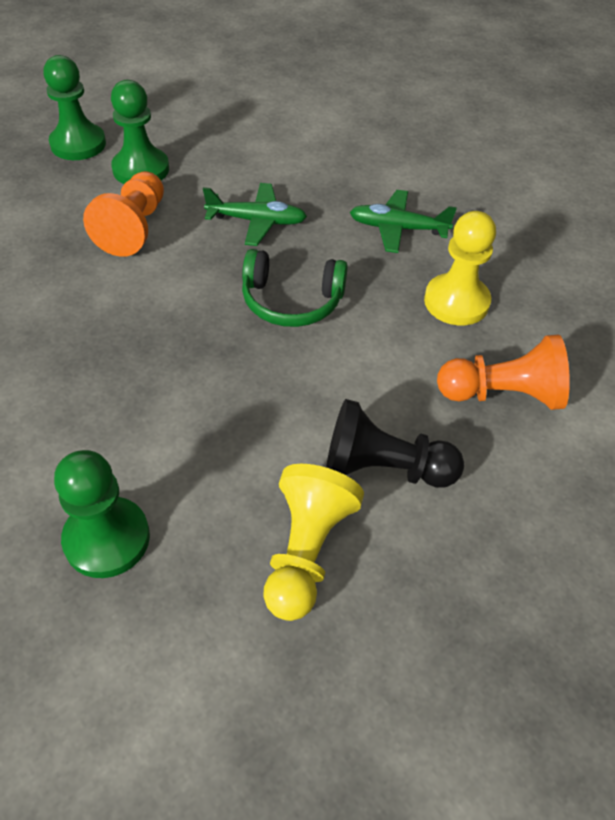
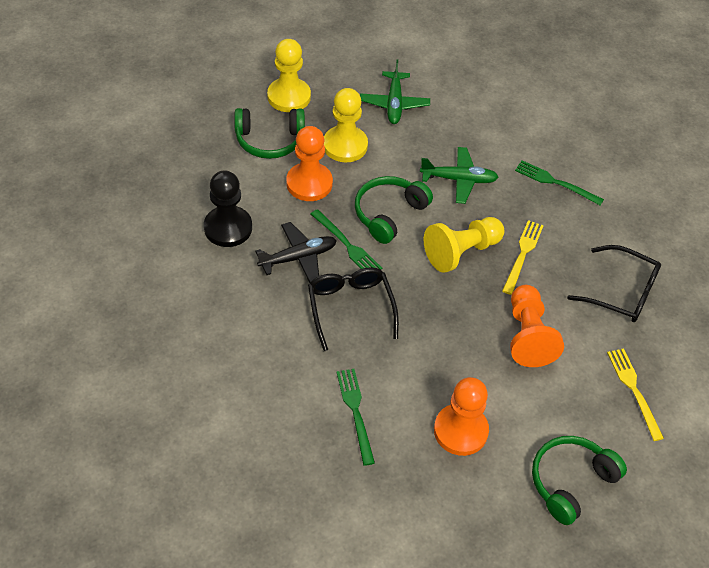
black glasses: 0 -> 2
black plane: 0 -> 1
green fork: 0 -> 3
green headphones: 1 -> 3
green pawn: 3 -> 0
orange pawn: 2 -> 3
yellow fork: 0 -> 2
yellow pawn: 2 -> 3

